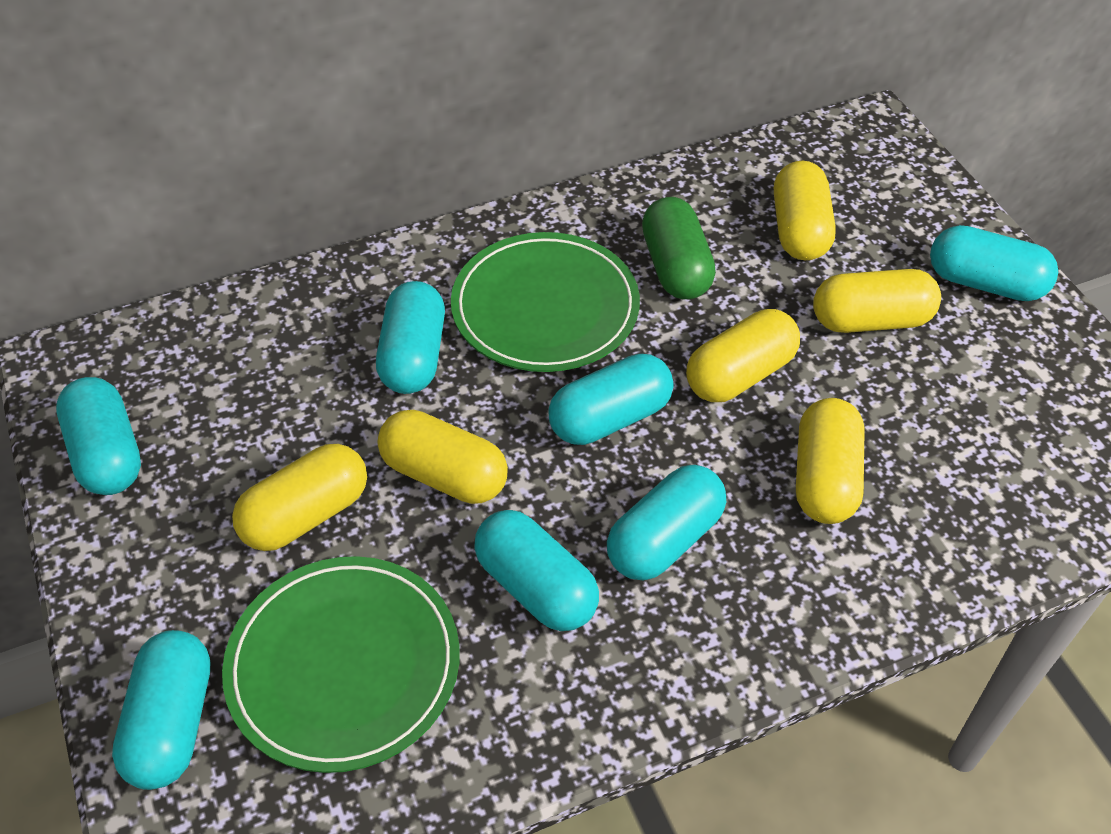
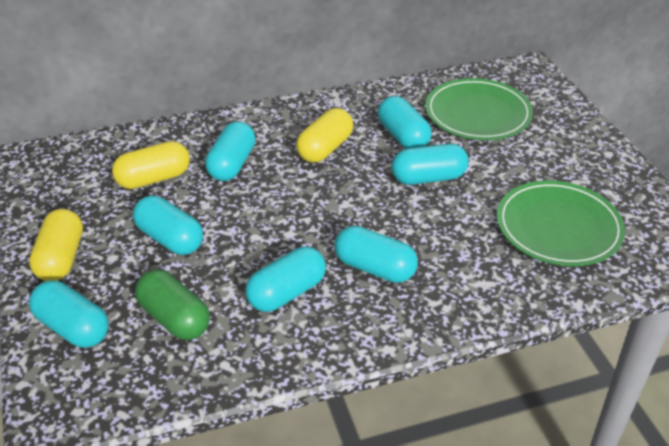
yellow capsule: 6 -> 3

